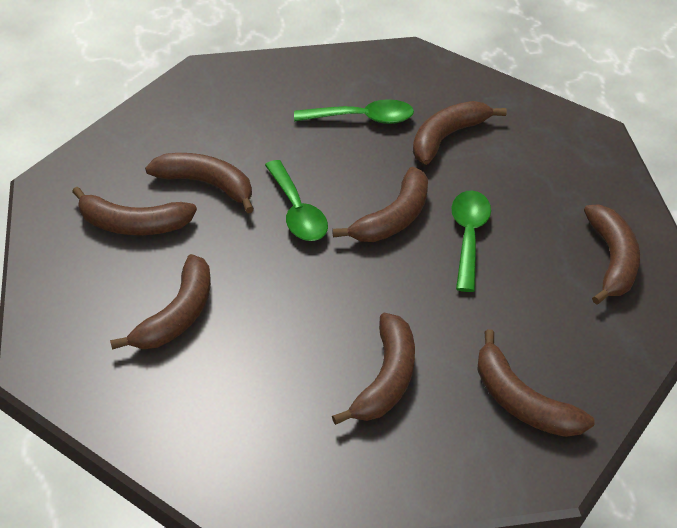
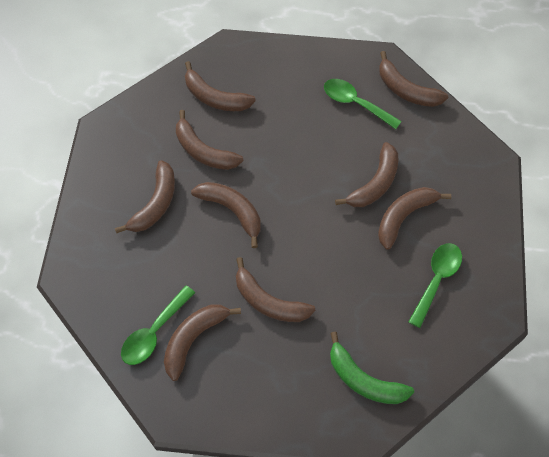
brown banana: 8 -> 9
green banana: 0 -> 1

